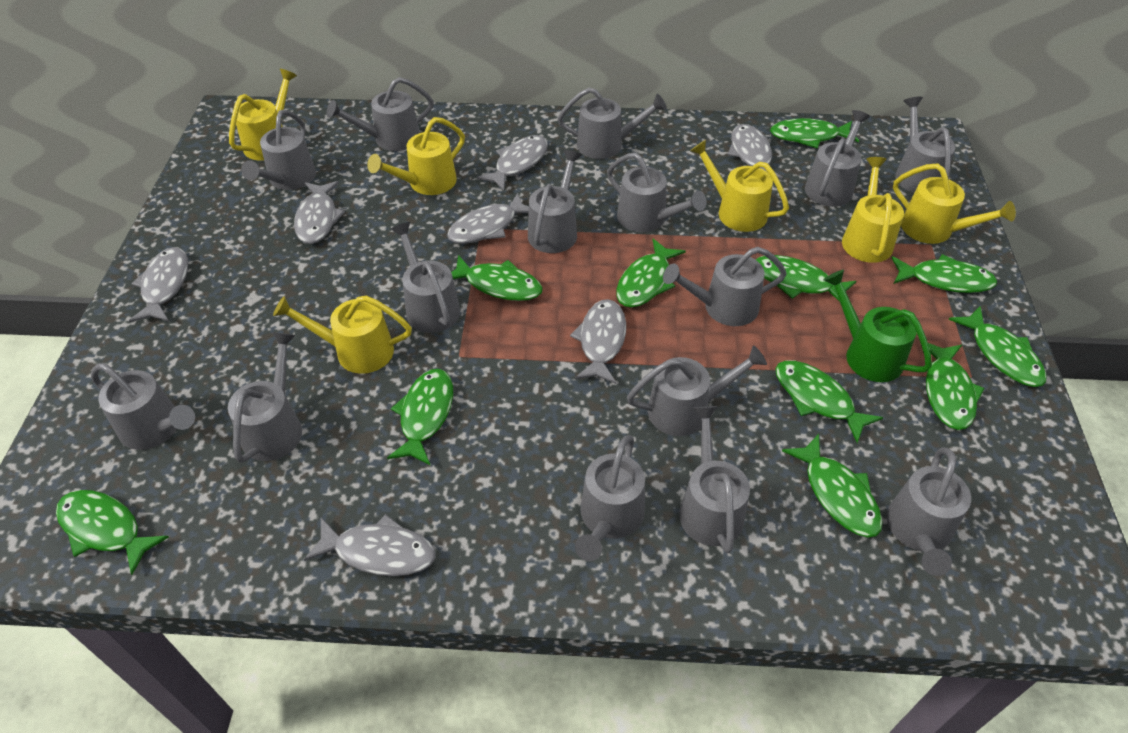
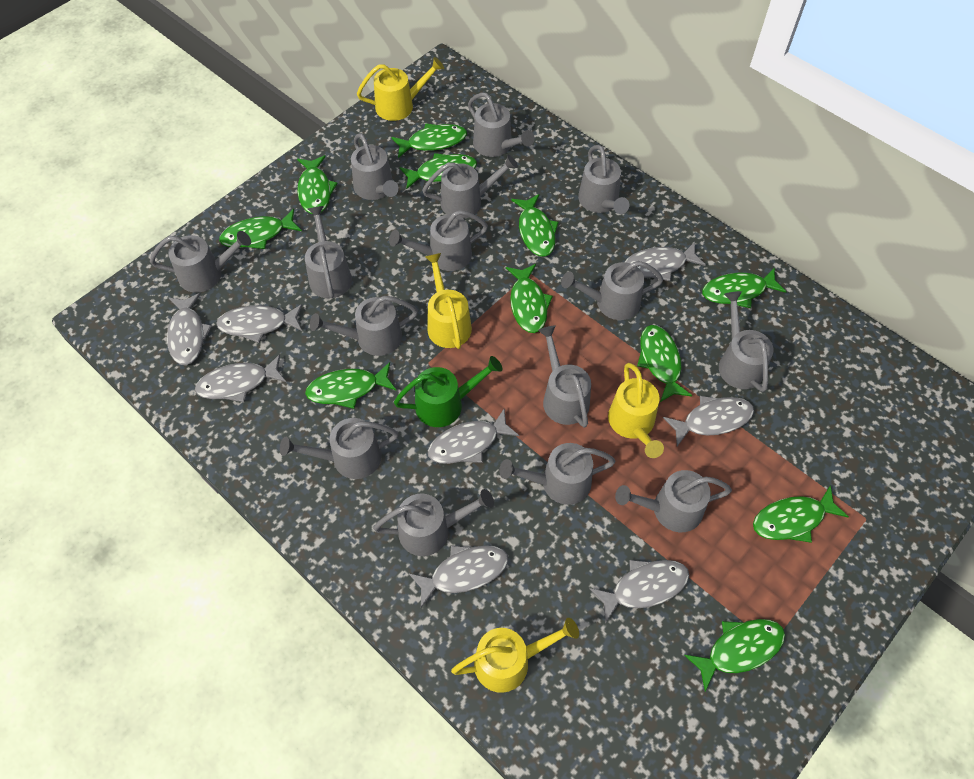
grey fish: 7 -> 8
yellow watering can: 6 -> 4

